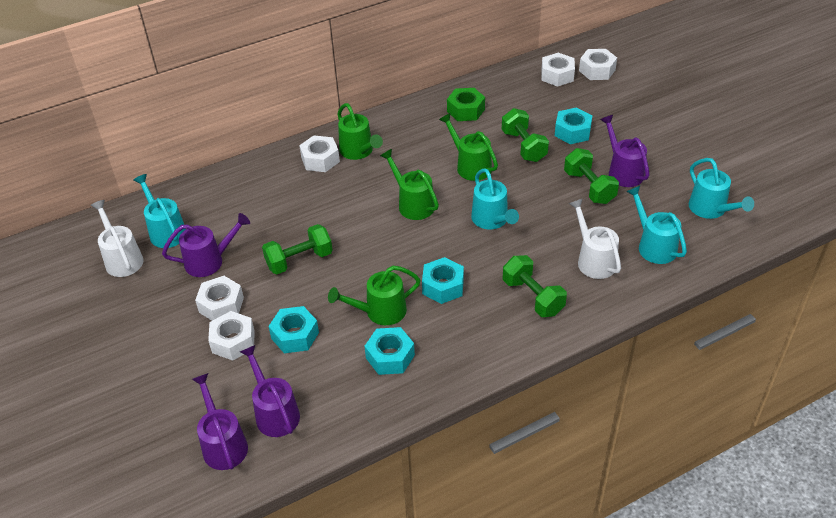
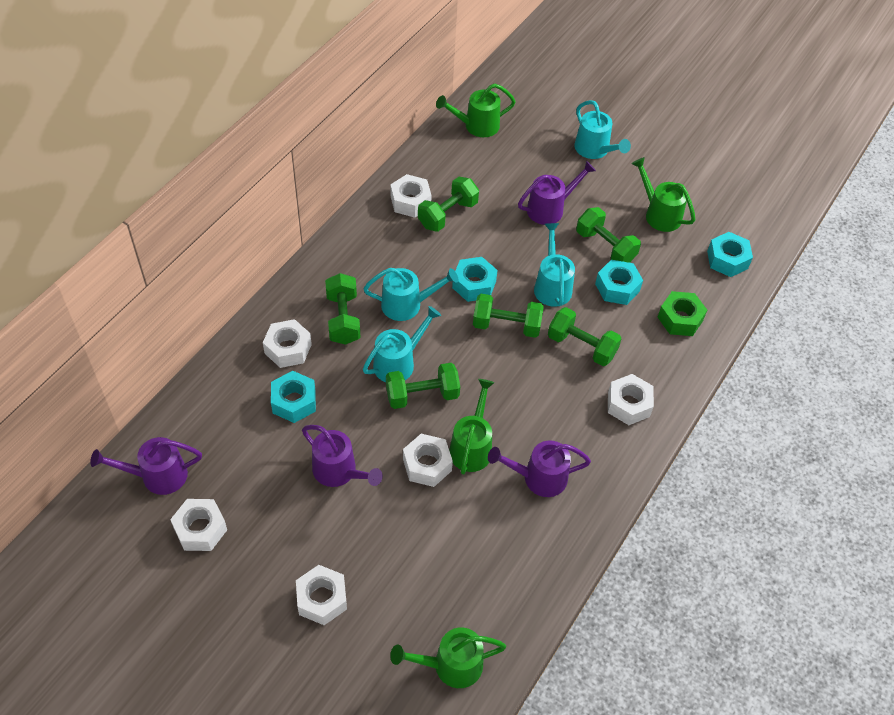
green dumbbell: 4 -> 6
white nut: 5 -> 6
white watering can: 2 -> 0

